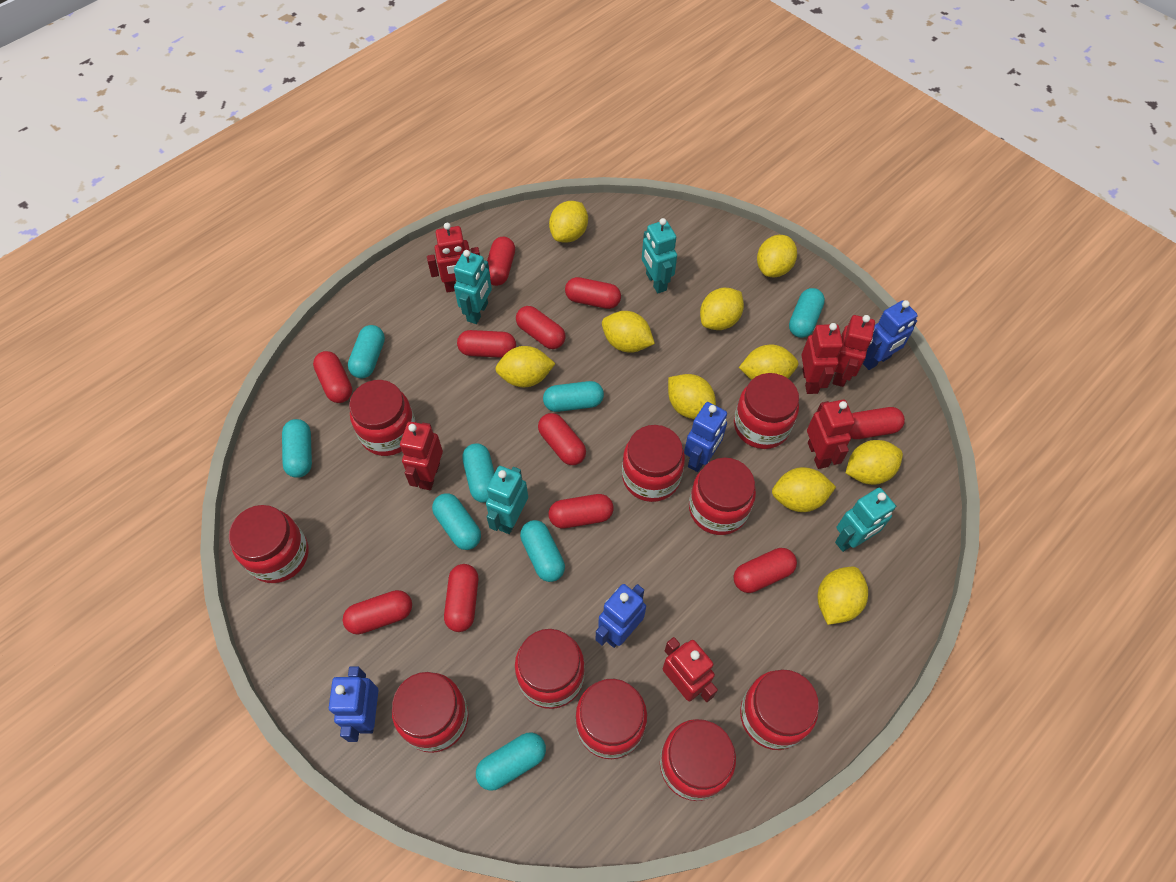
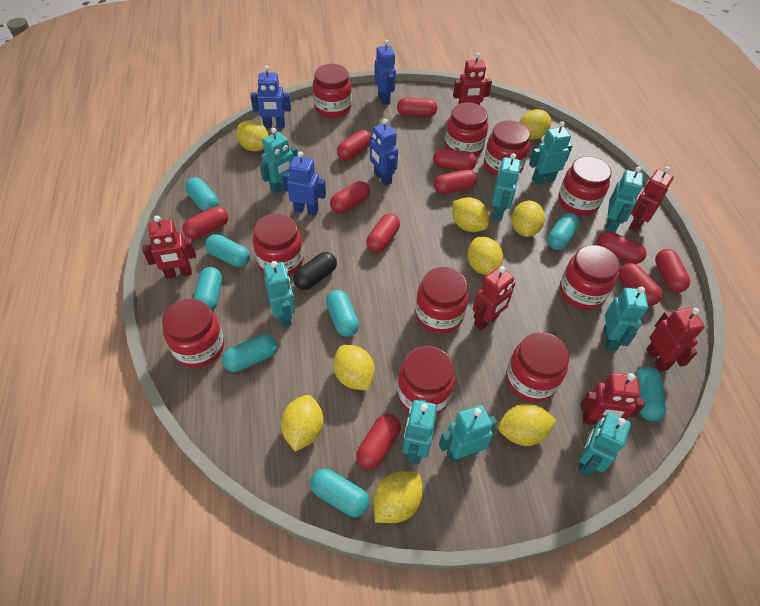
black capsule: 0 -> 1
turquoise robot: 4 -> 9
yellow lemon: 10 -> 9

